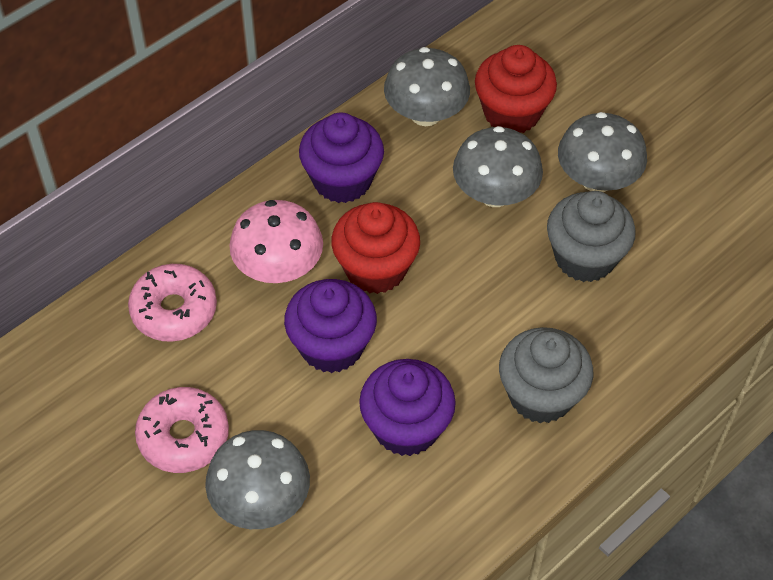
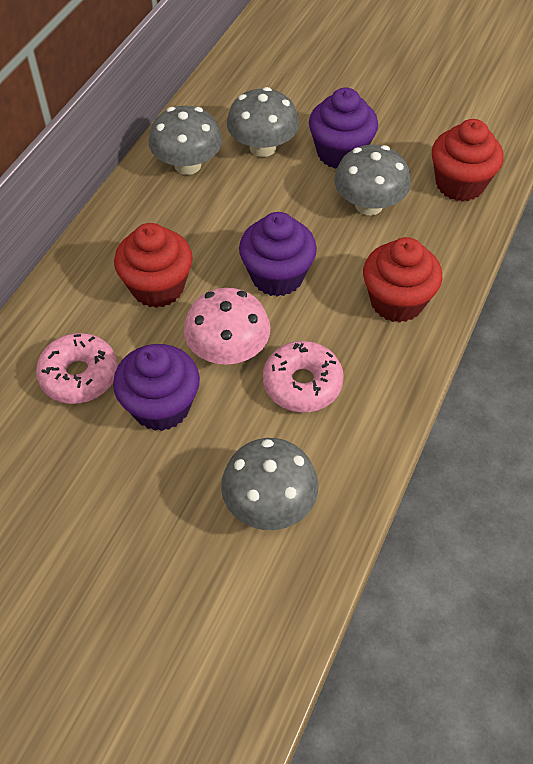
grey cupcake: 2 -> 0
red cupcake: 2 -> 3

